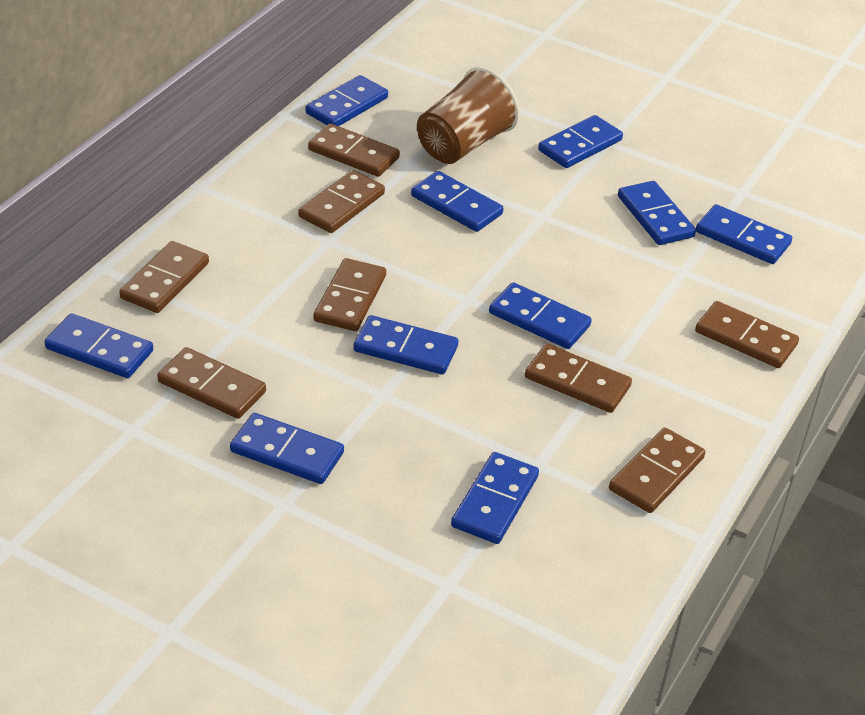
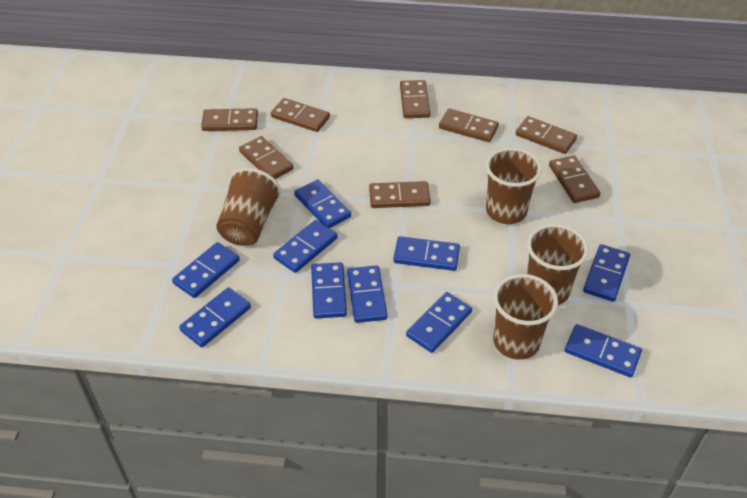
brown cup: 1 -> 4

